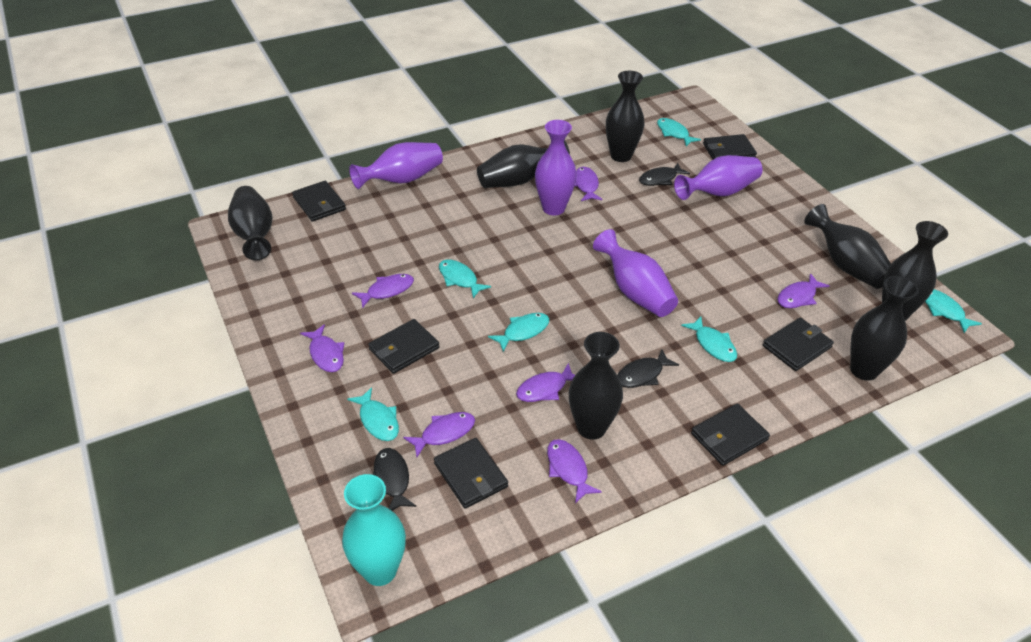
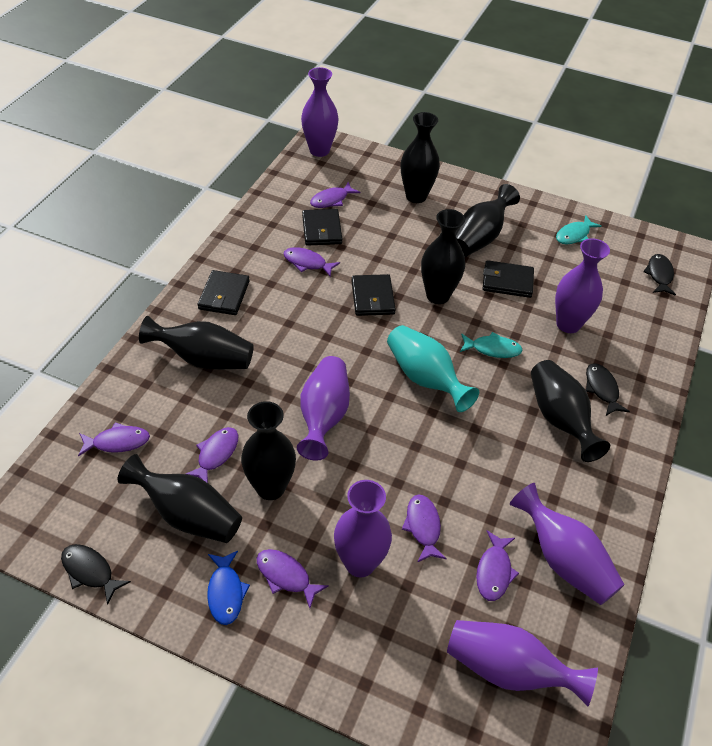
black wallet: 6 -> 4
blue fish: 0 -> 1
purple vase: 4 -> 6
turquoise fish: 6 -> 2

